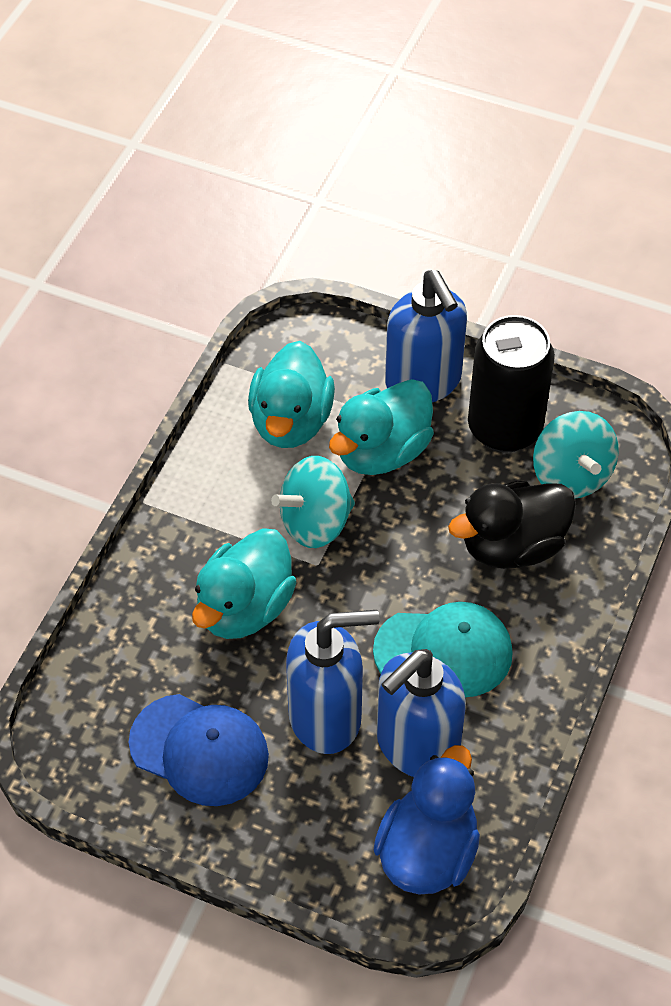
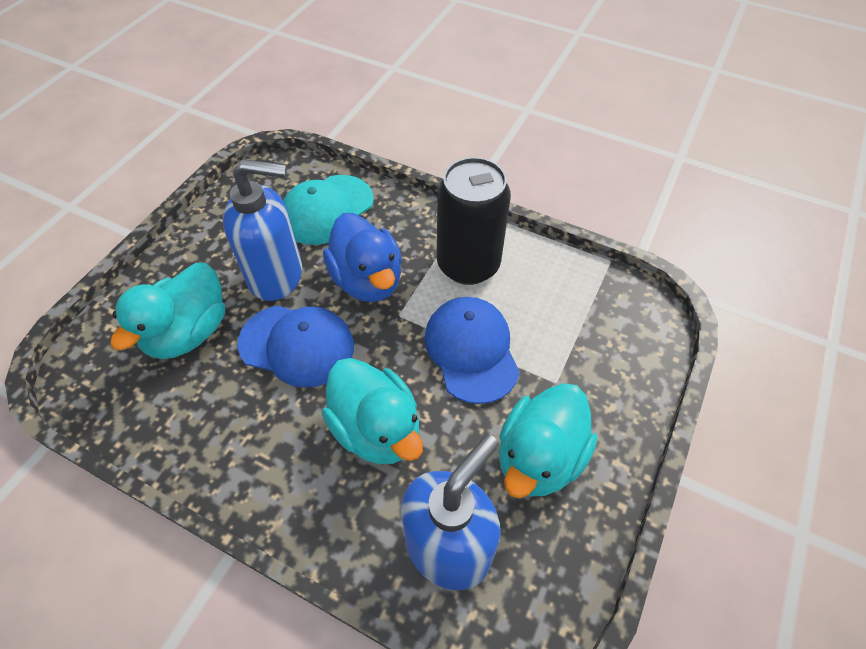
black duck: 1 -> 0
blue cap: 1 -> 2
blue soap dispenser: 3 -> 2
turquoise spinning top: 2 -> 0

